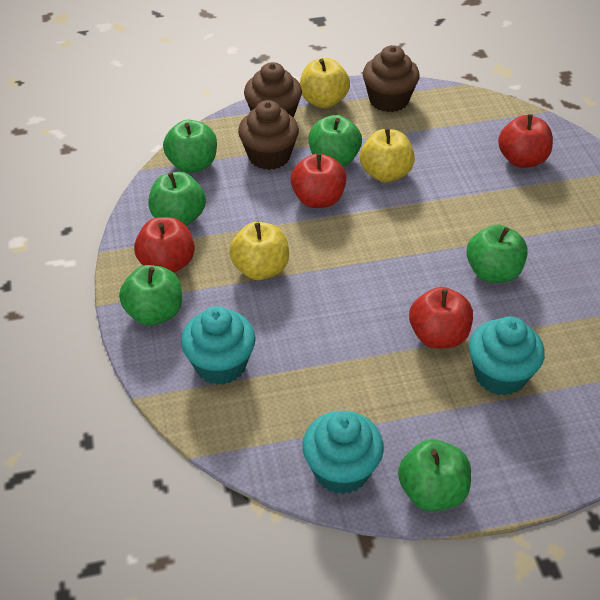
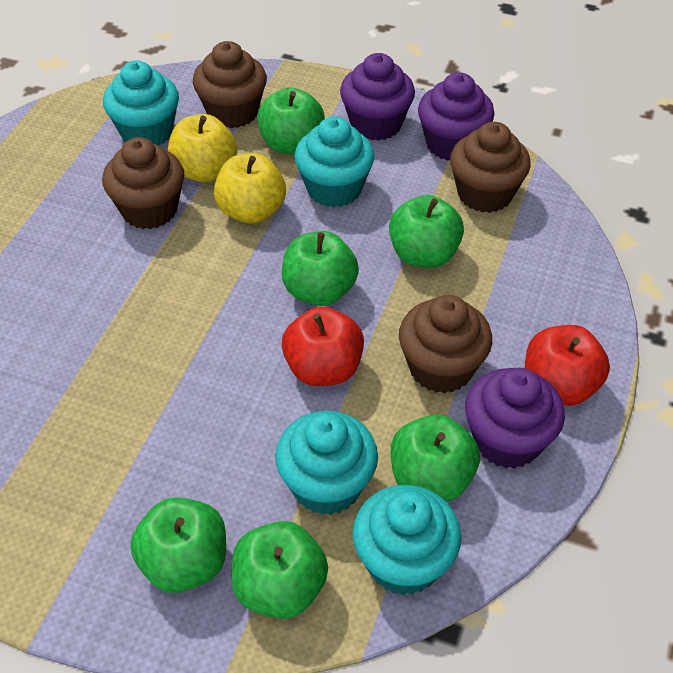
brown cupcake: 3 -> 4
purple cupcake: 0 -> 3
red apple: 4 -> 2
turquoise cupcake: 3 -> 4
yellow apple: 3 -> 2

